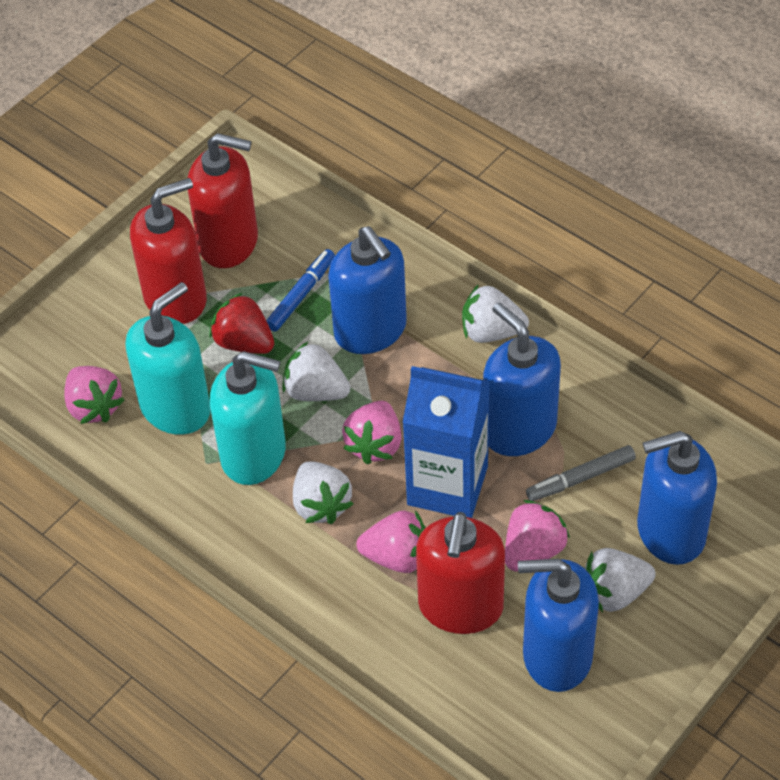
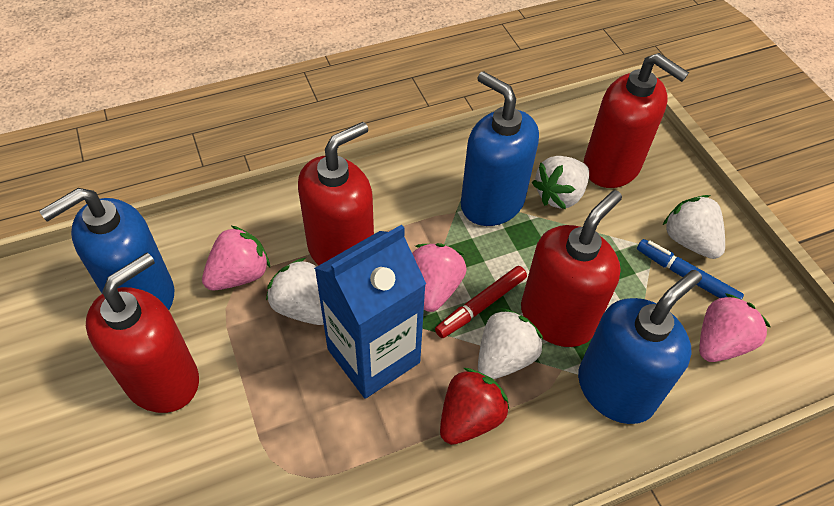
blue soap dispenser: 4 -> 3
grey marker: 1 -> 0
pink strawberry: 4 -> 3
red marker: 0 -> 1
red soap dispenser: 3 -> 4
turquoise soap dispenser: 2 -> 0

